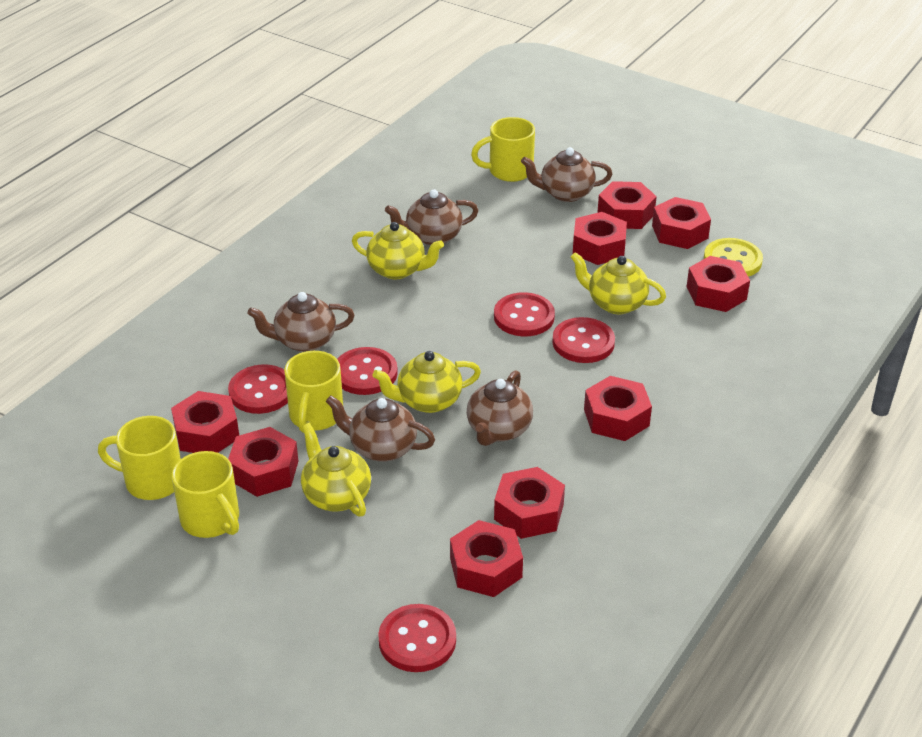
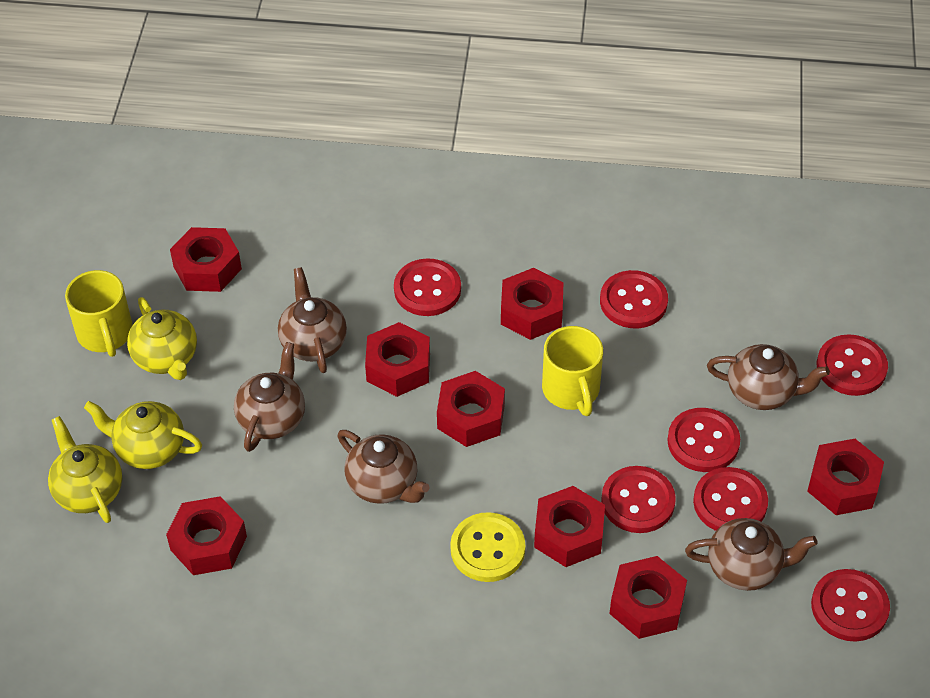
red button: 5 -> 7
red nut: 9 -> 8
yellow mug: 4 -> 2
yellow teapot: 4 -> 3

